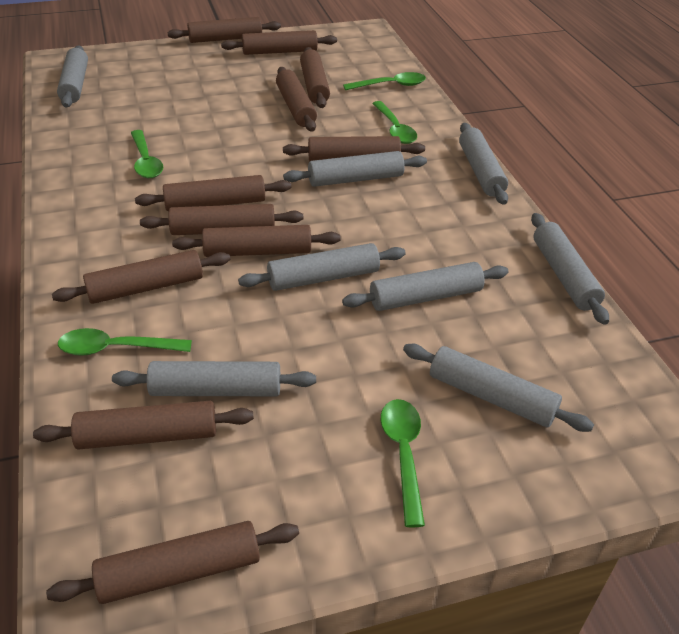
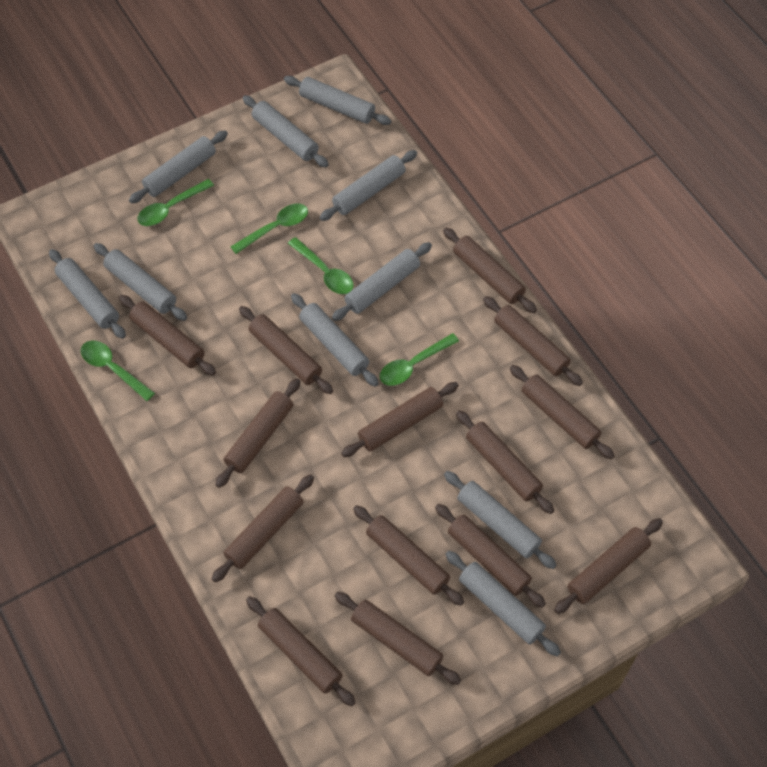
brown rolling pin: 11 -> 14
grey rolling pin: 8 -> 10

